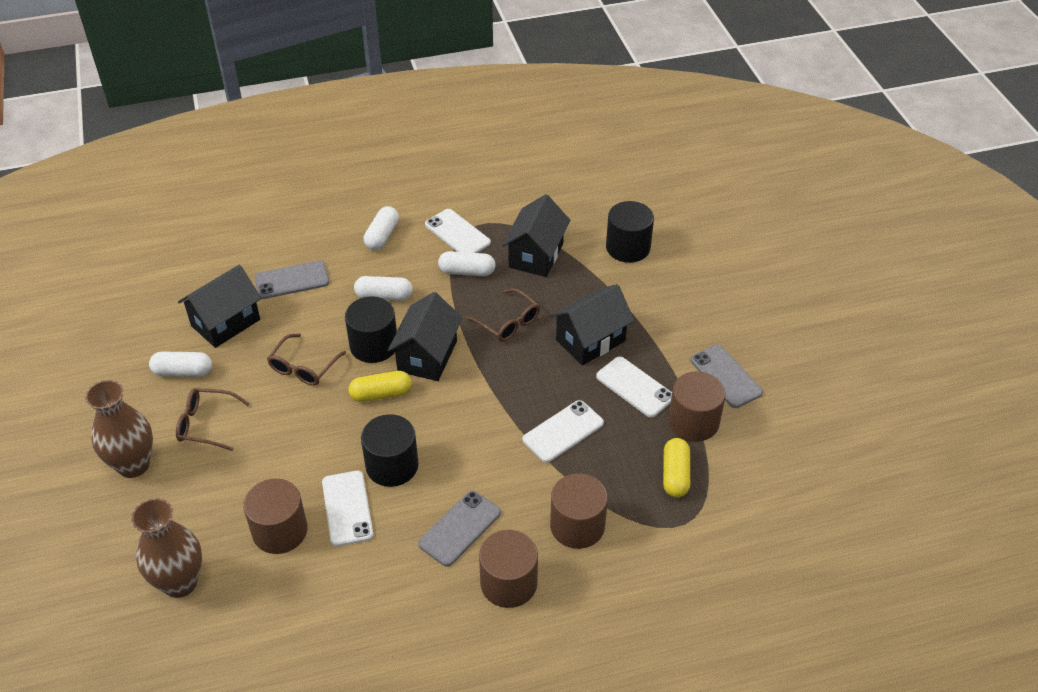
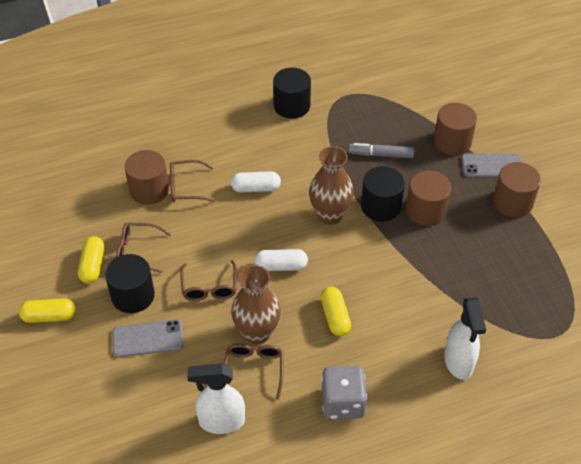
black house: 4 -> 0
brown glasses: 3 -> 4
grey dice: 0 -> 1
grey marker: 0 -> 1
grey phone: 3 -> 2
white capsule: 4 -> 2
white phone: 4 -> 0
white spray bottle: 0 -> 2
yellow capsule: 2 -> 3

